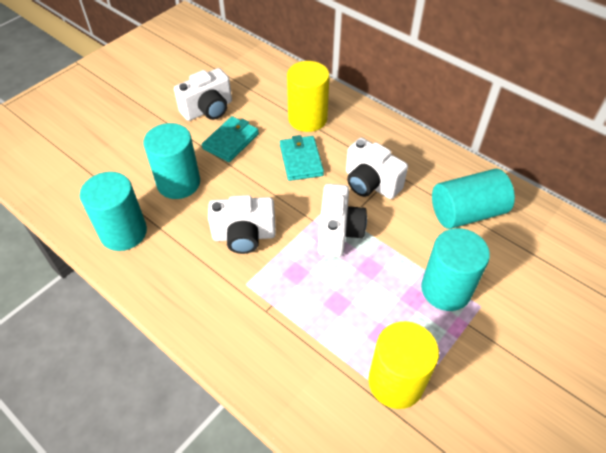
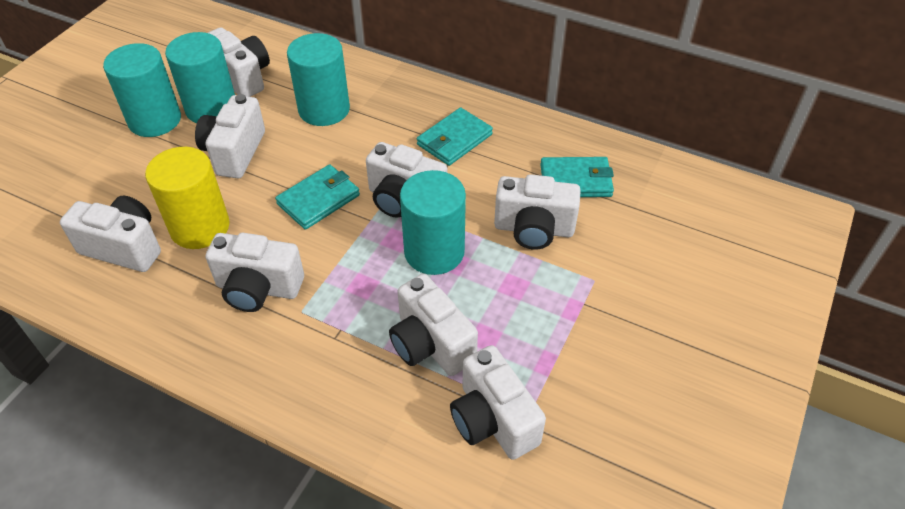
turquoise wallet: 2 -> 3
white camera: 4 -> 8
yellow cylinder: 2 -> 1

